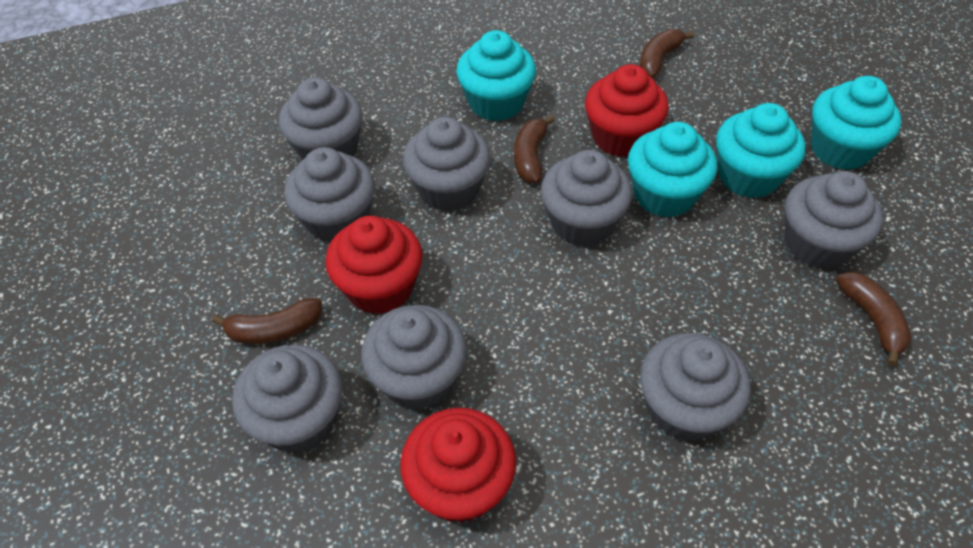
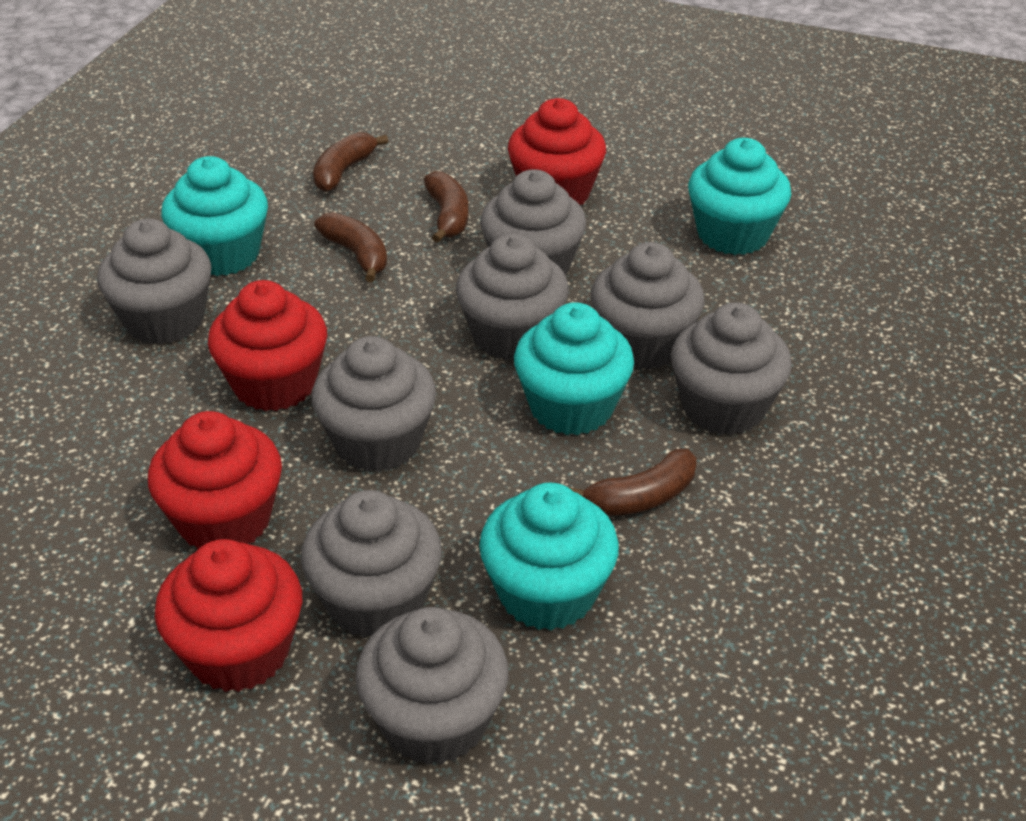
red cupcake: 3 -> 4

